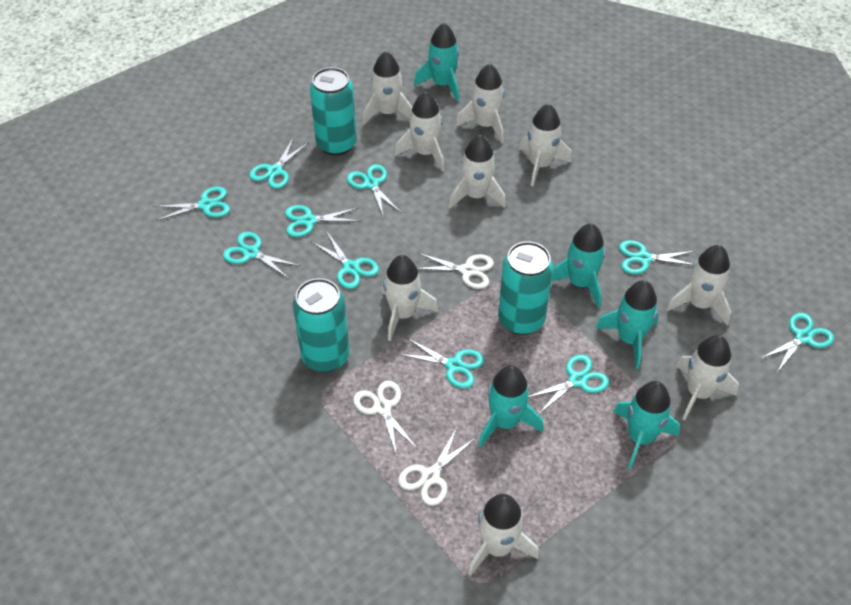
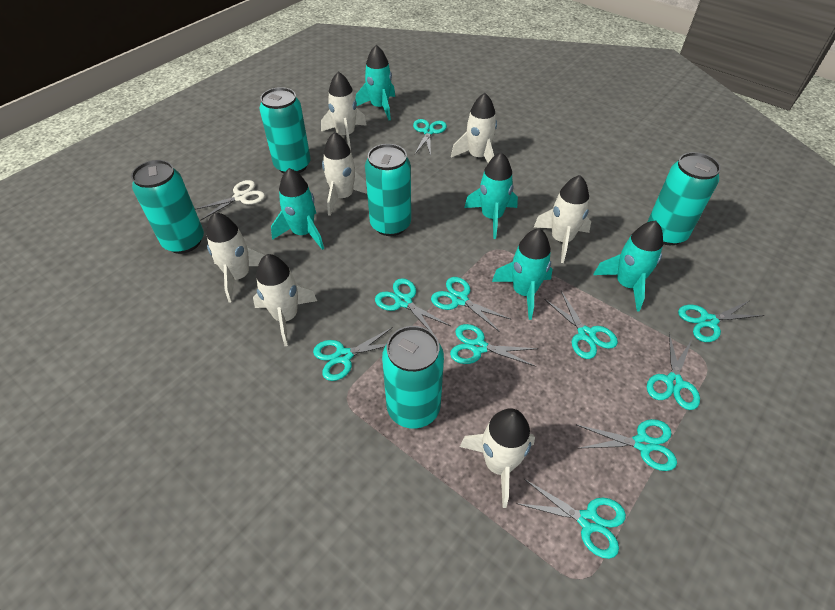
turquoise can: 3 -> 5
white rocket: 9 -> 7
white scissors: 3 -> 1

